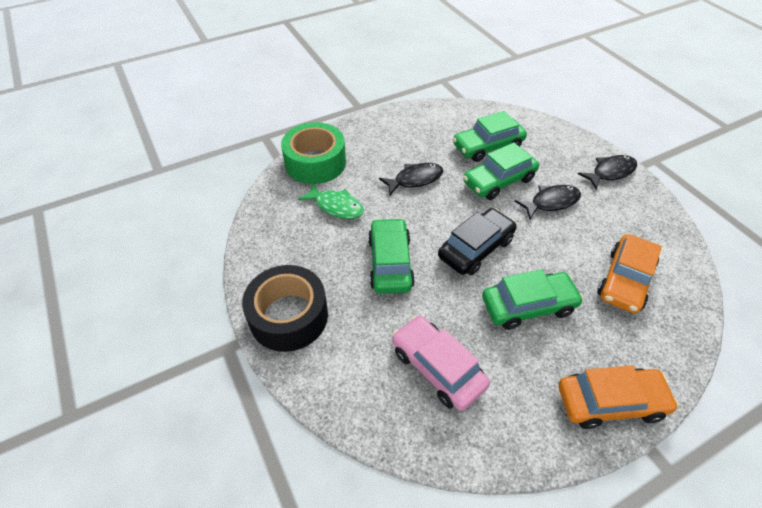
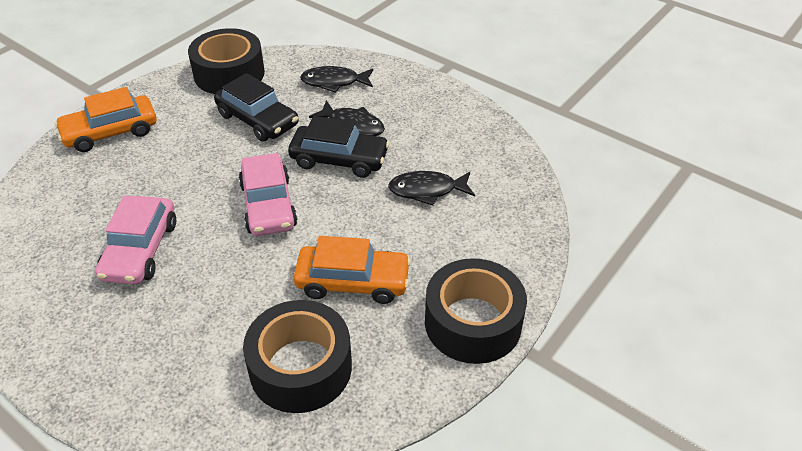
black car: 1 -> 2
black tape: 1 -> 3
green car: 4 -> 0
green fish: 1 -> 0
green tape: 1 -> 0
pink car: 1 -> 2

